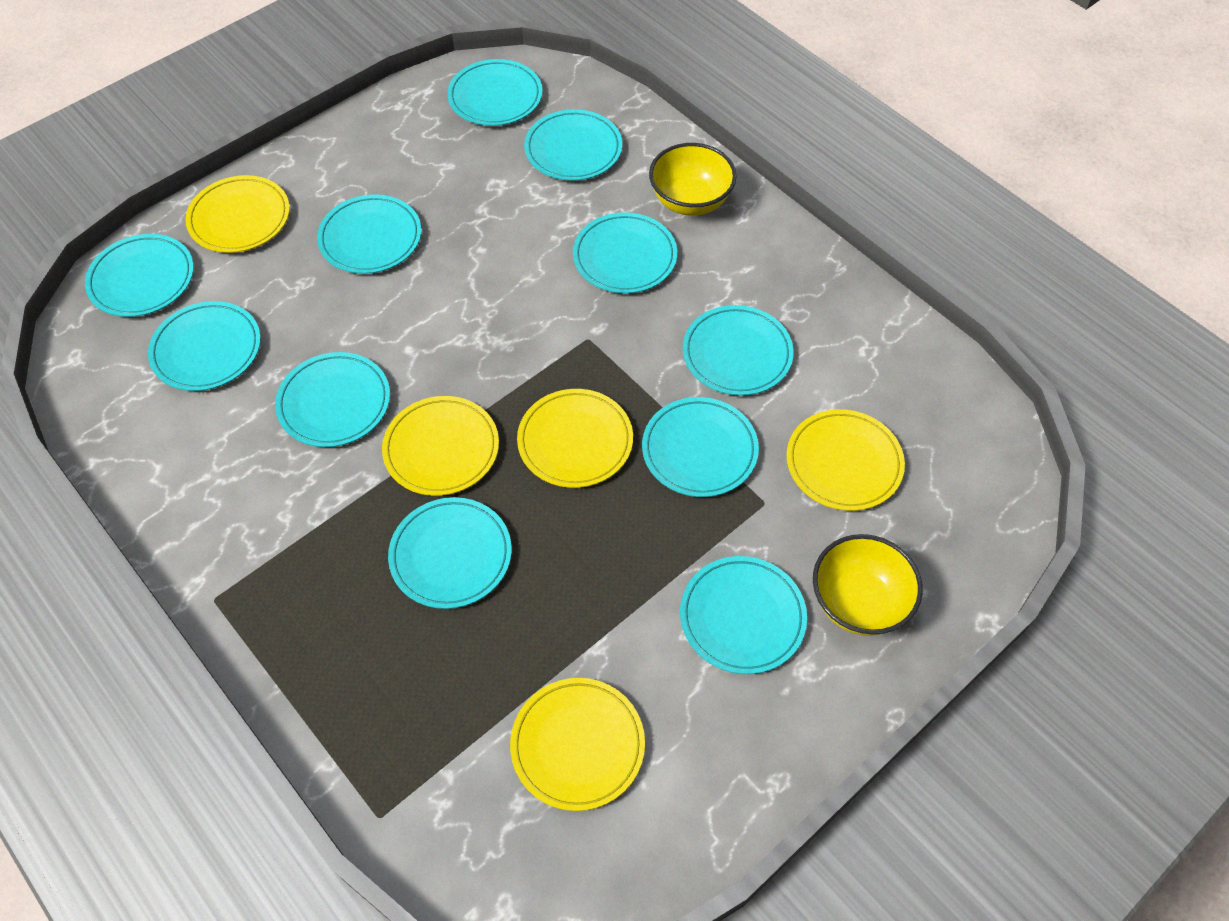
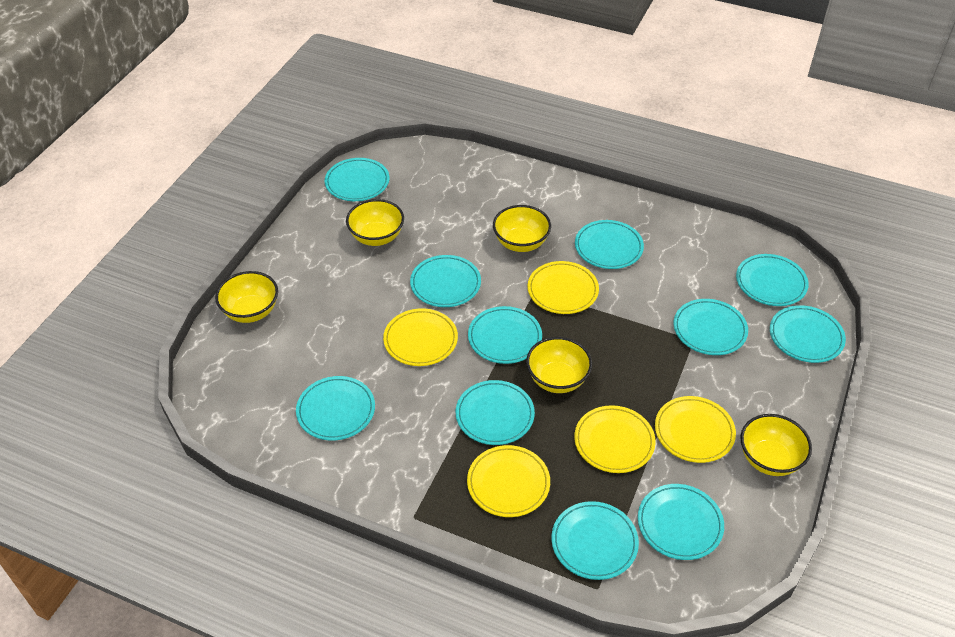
yellow bowl: 2 -> 5

